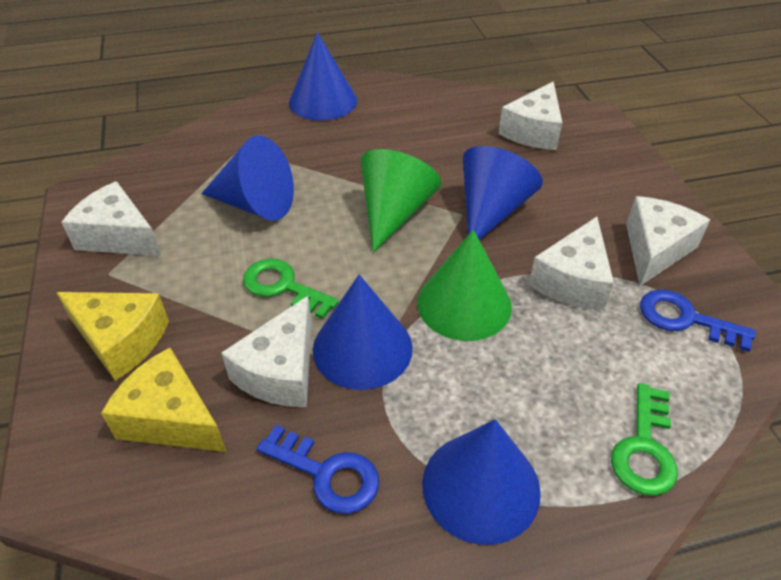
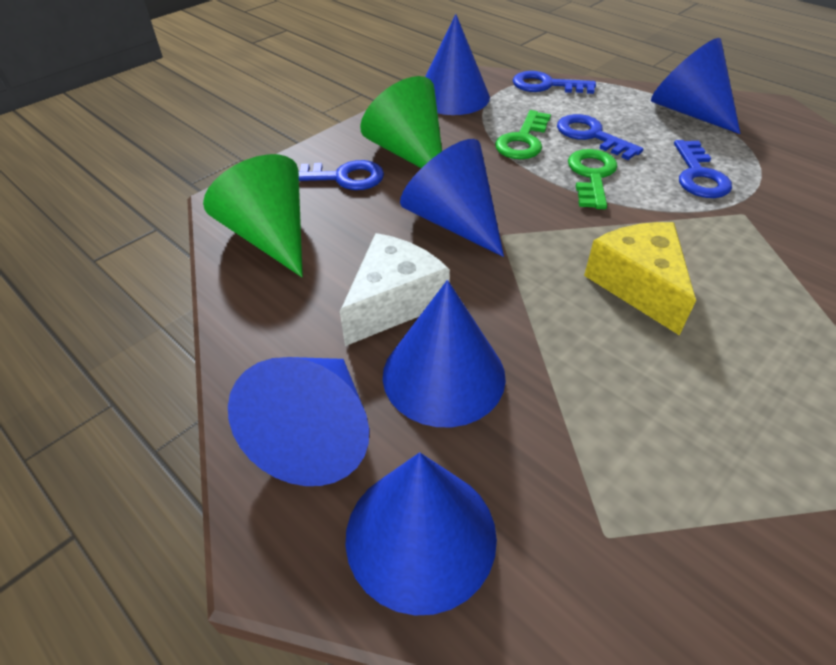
blue cone: 5 -> 6
blue key: 2 -> 4
white cheese: 5 -> 1
yellow cheese: 2 -> 1

